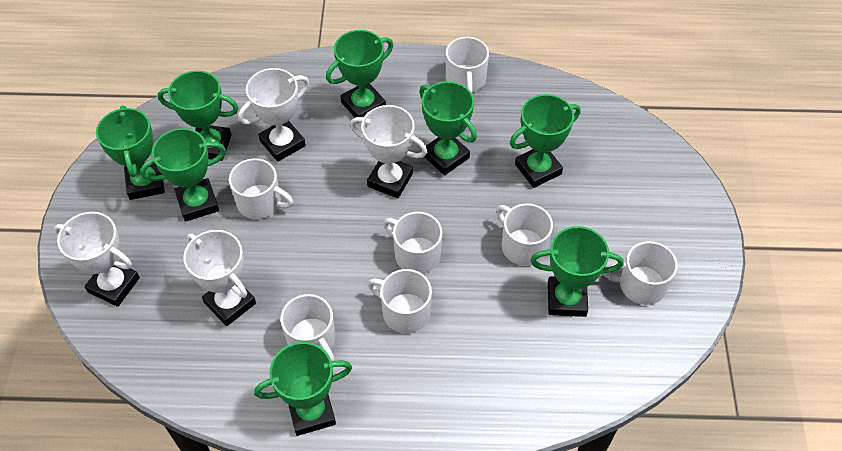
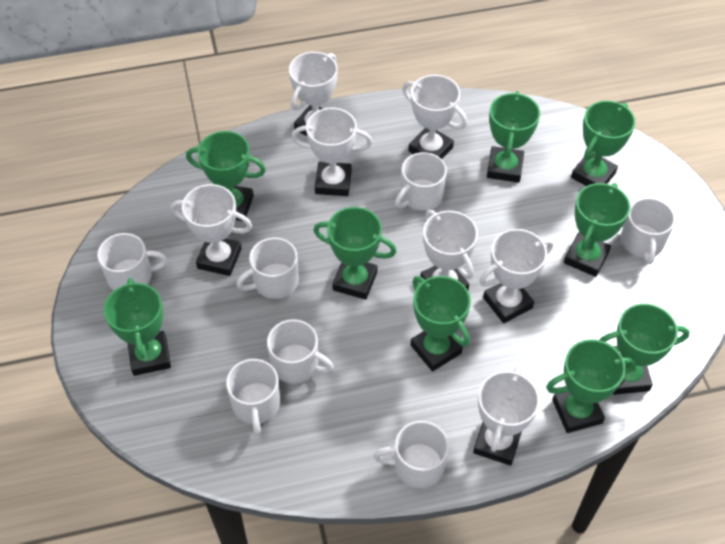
green trophy: 8 -> 9
white trophy: 4 -> 7

